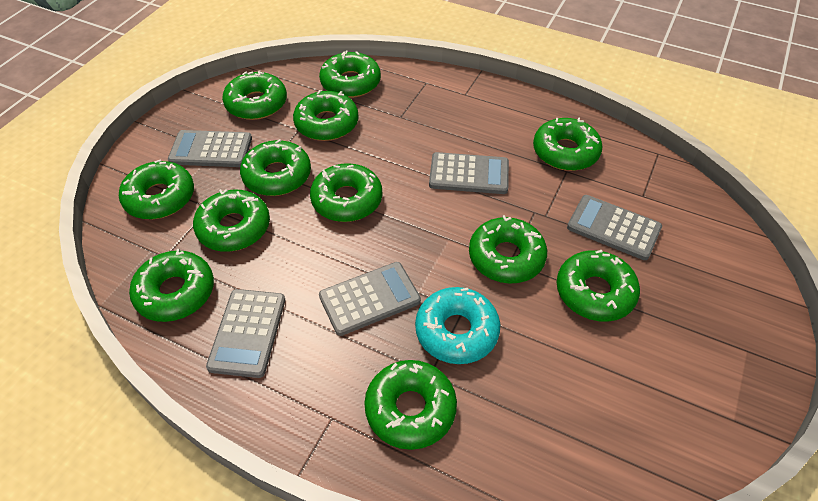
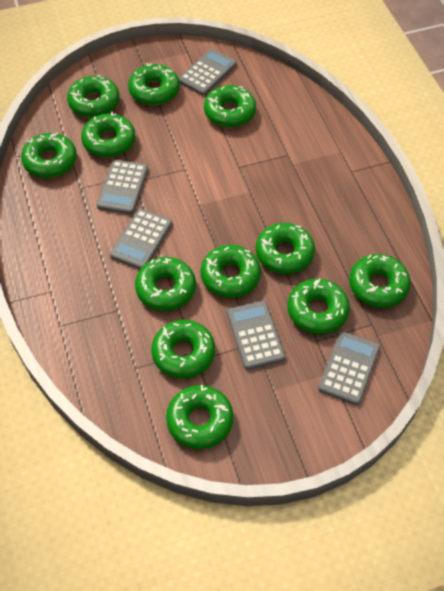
turquoise donut: 1 -> 0

